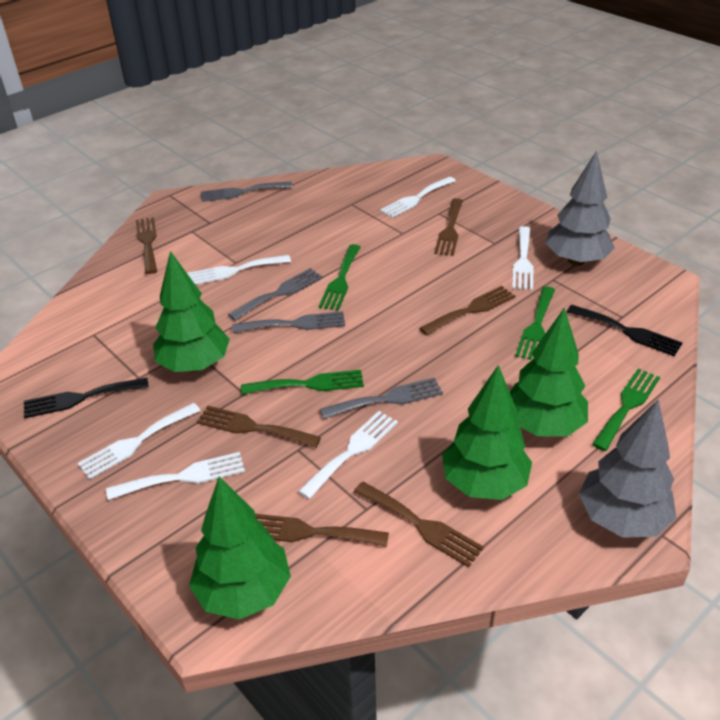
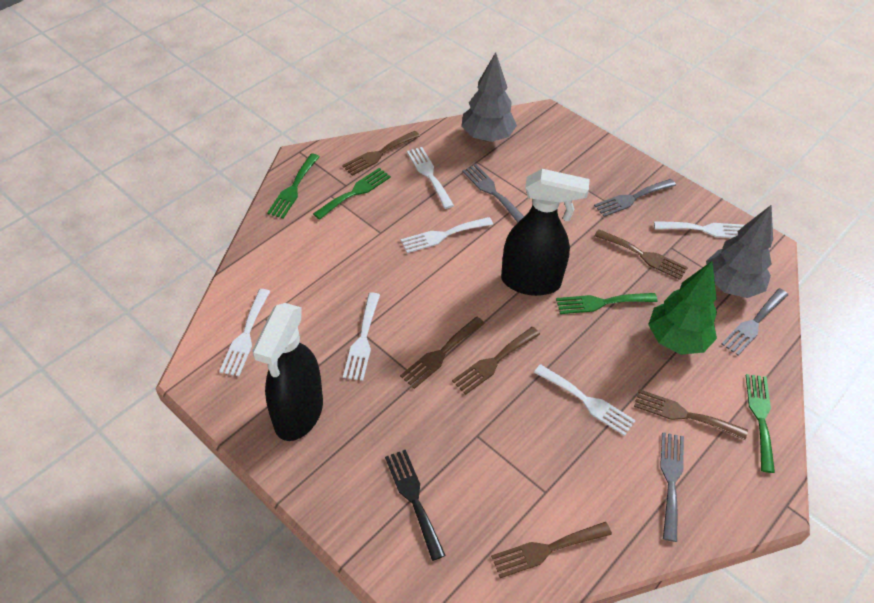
black fork: 2 -> 1
black spray bottle: 0 -> 2
green tree: 4 -> 1

